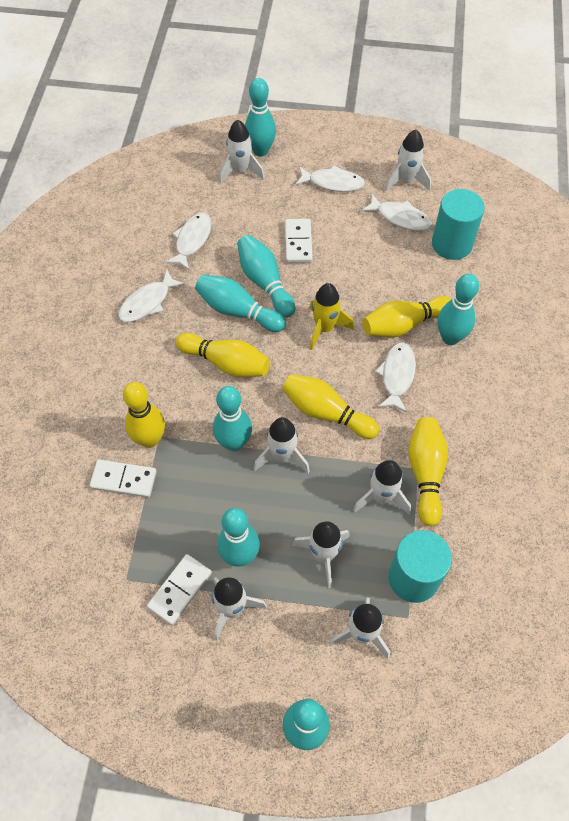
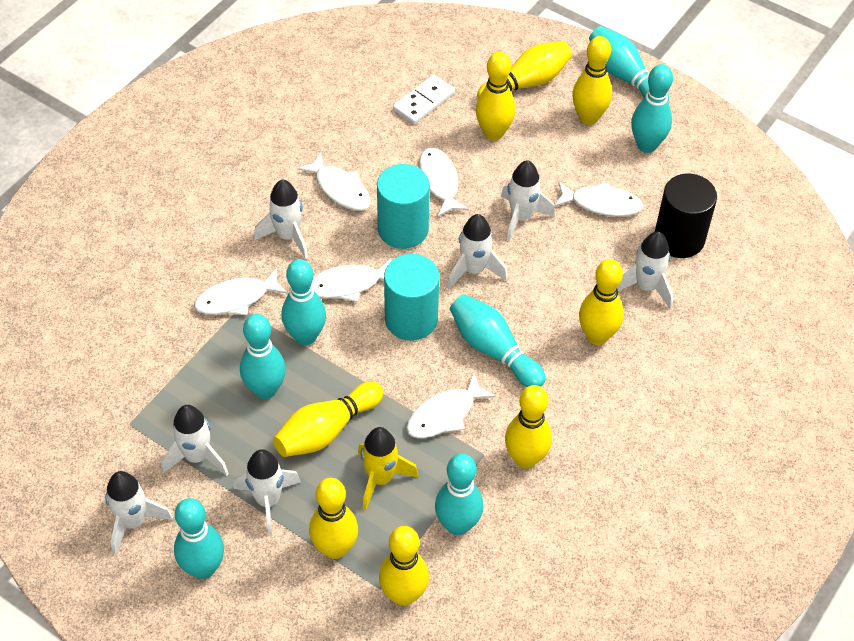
black cylinder: 0 -> 1
white domino: 3 -> 1
white fish: 5 -> 6
yellow bowling pin: 5 -> 8

